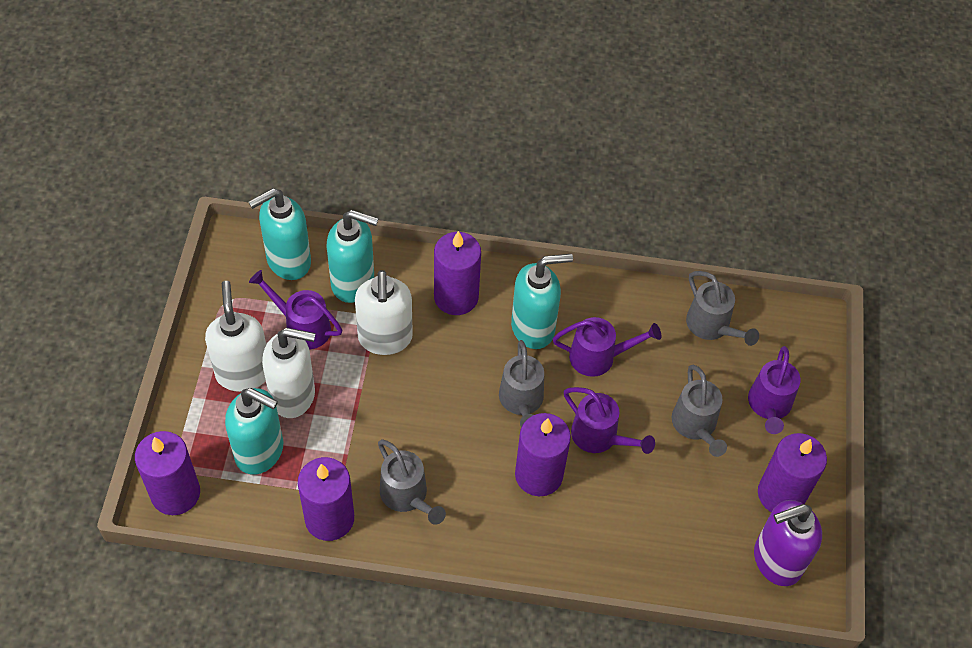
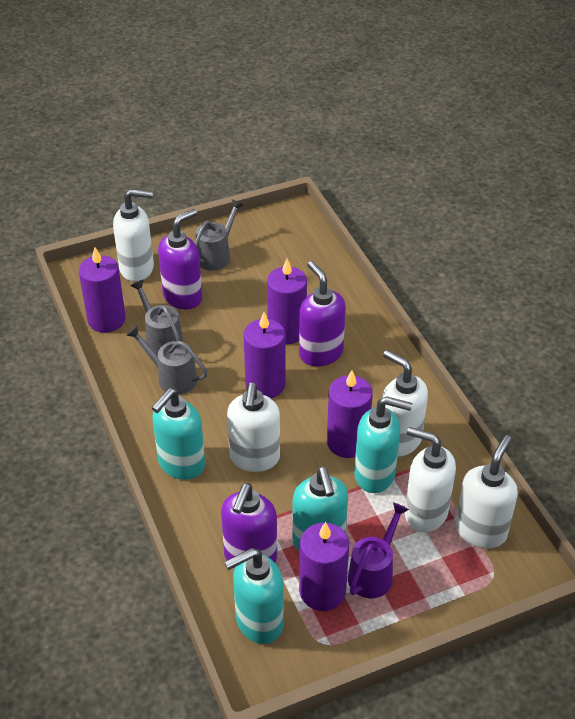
grey watering can: 4 -> 3
purple soap dispenser: 1 -> 3
purple watering can: 4 -> 1
white soap dispenser: 3 -> 5

